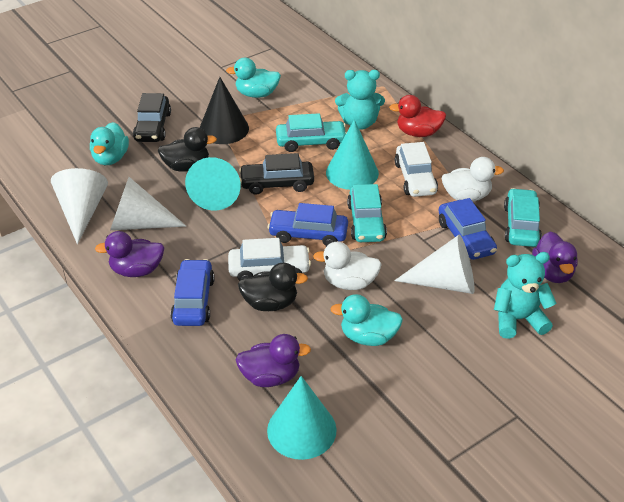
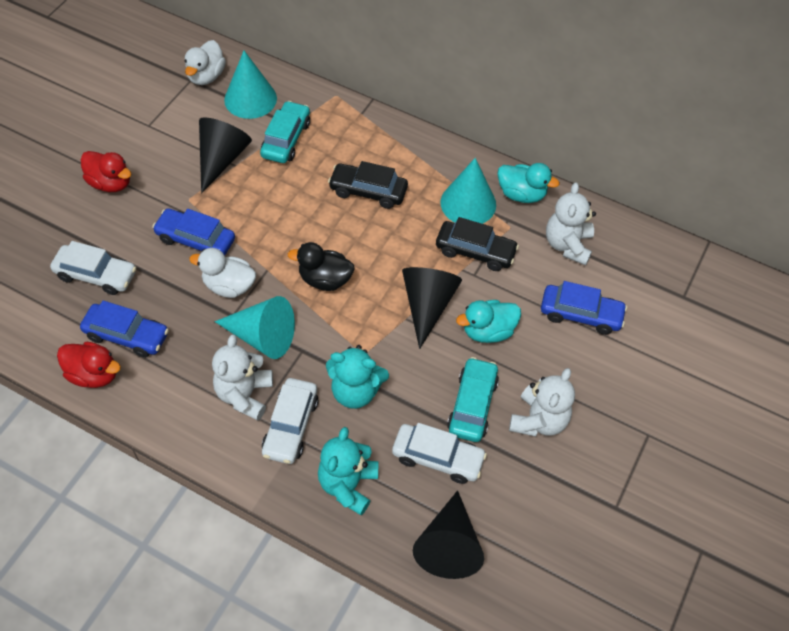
black cone: 1 -> 3
black duck: 2 -> 1
purple duck: 3 -> 0
red duck: 1 -> 2
turquoise car: 3 -> 2
turquoise duck: 3 -> 2
white car: 2 -> 3
white cone: 3 -> 0
white teddy bear: 0 -> 3

